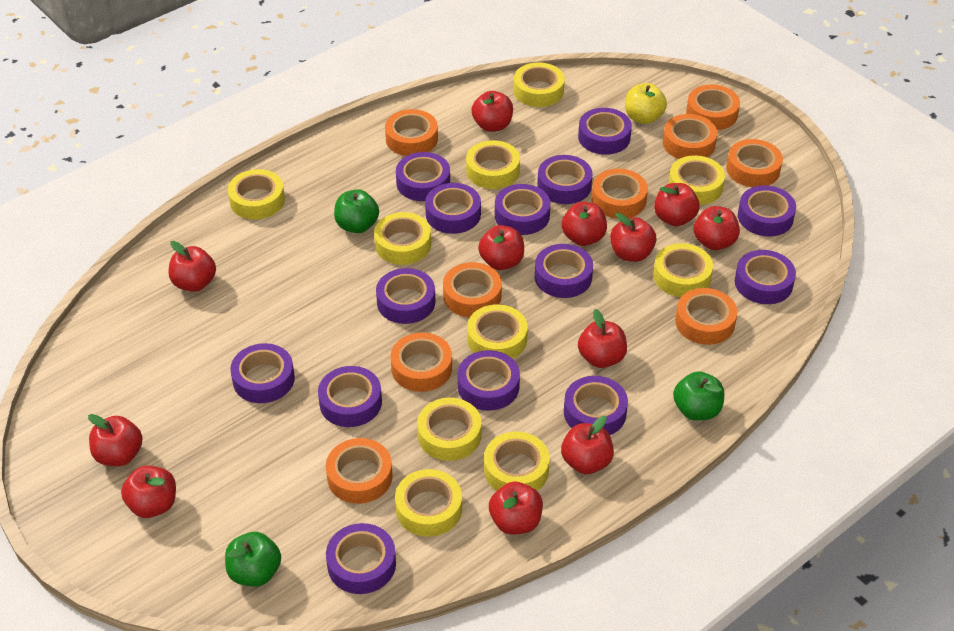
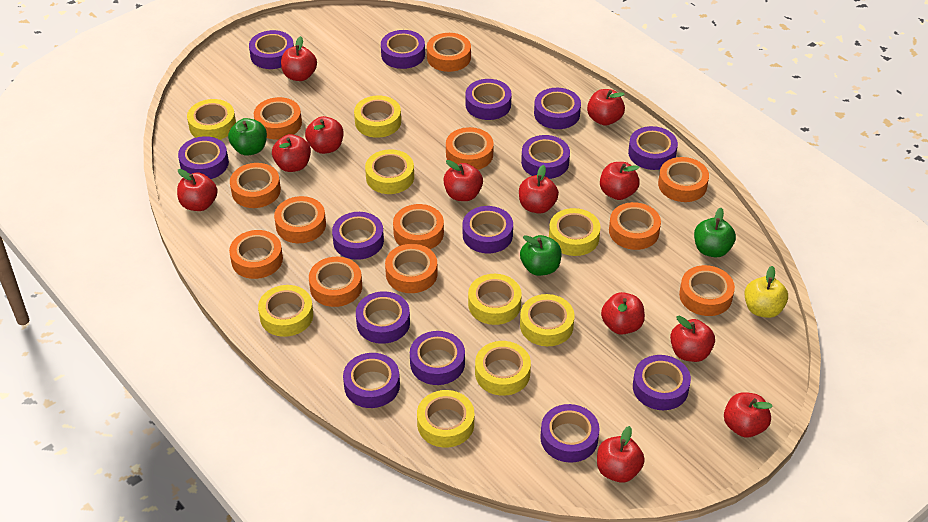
orange tape: 9 -> 12
yellow tape: 10 -> 9

